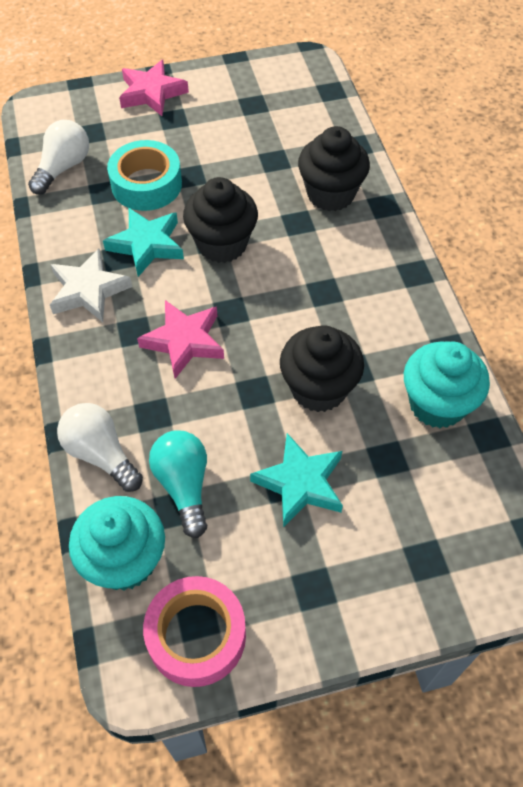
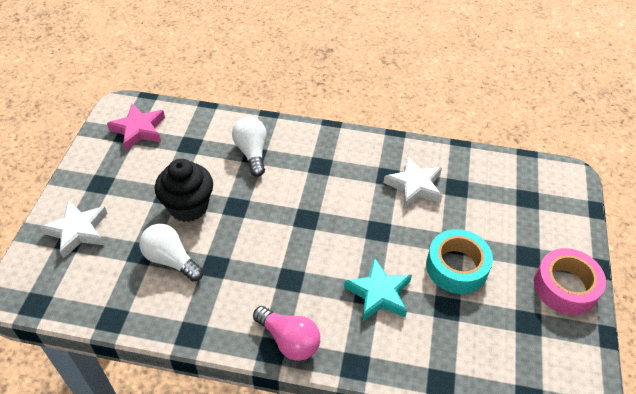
black cupcake: 3 -> 1
pink light bulb: 0 -> 1
pink star: 2 -> 1
turquoise cupcake: 2 -> 0
turquoise light bulb: 1 -> 0
turquoise star: 2 -> 1
white star: 1 -> 2

